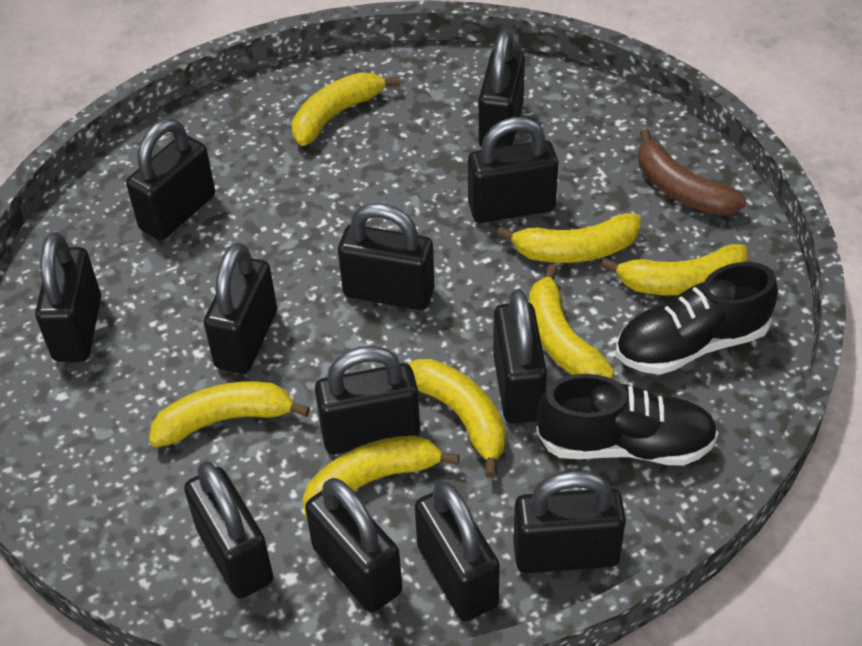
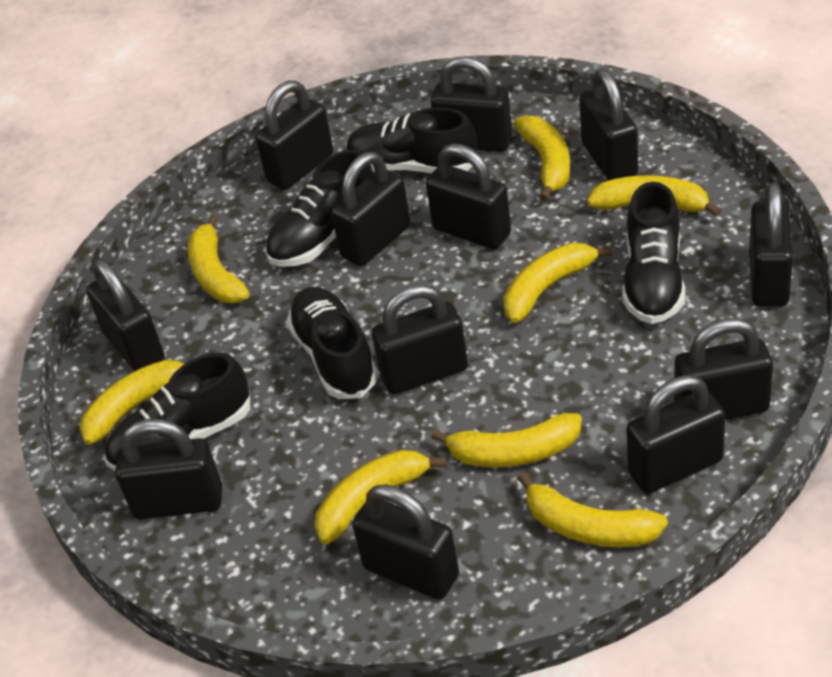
black shoe: 2 -> 5
brown banana: 1 -> 0
yellow banana: 7 -> 8

